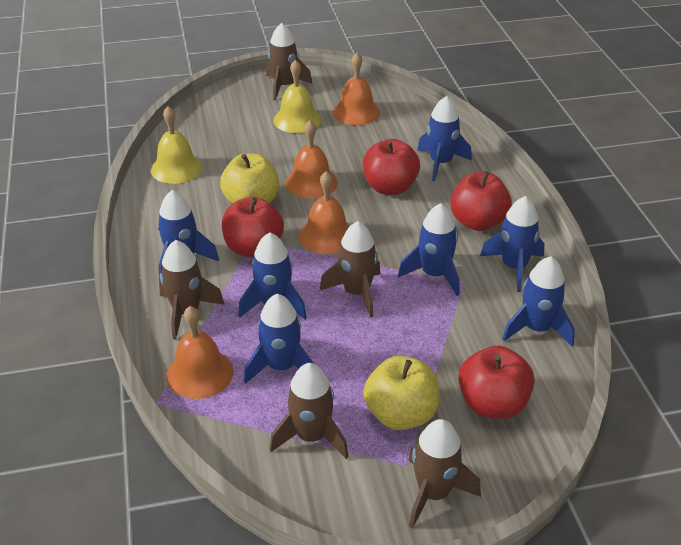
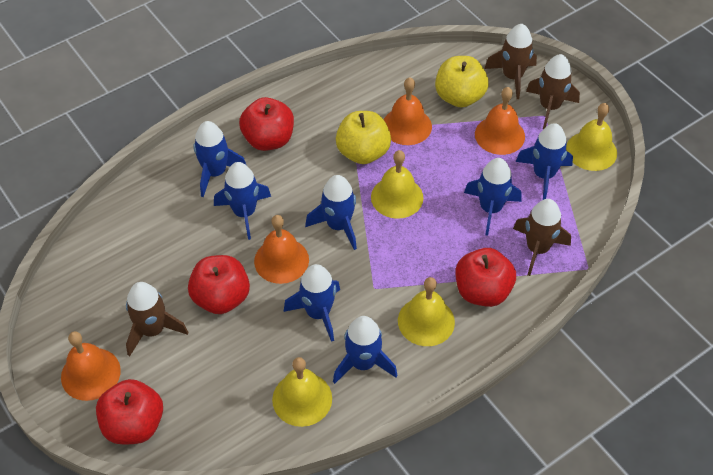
brown rocket: 5 -> 4
yellow bell: 2 -> 4

